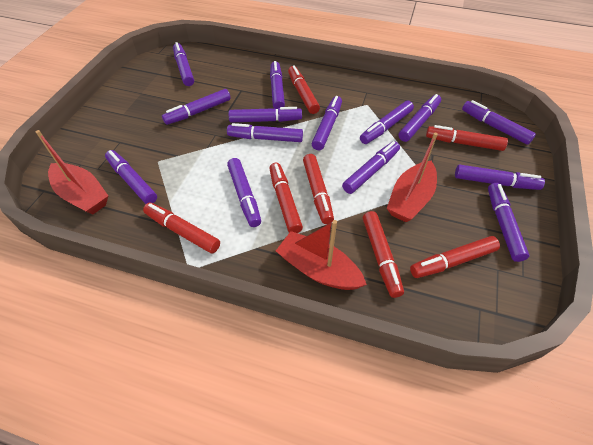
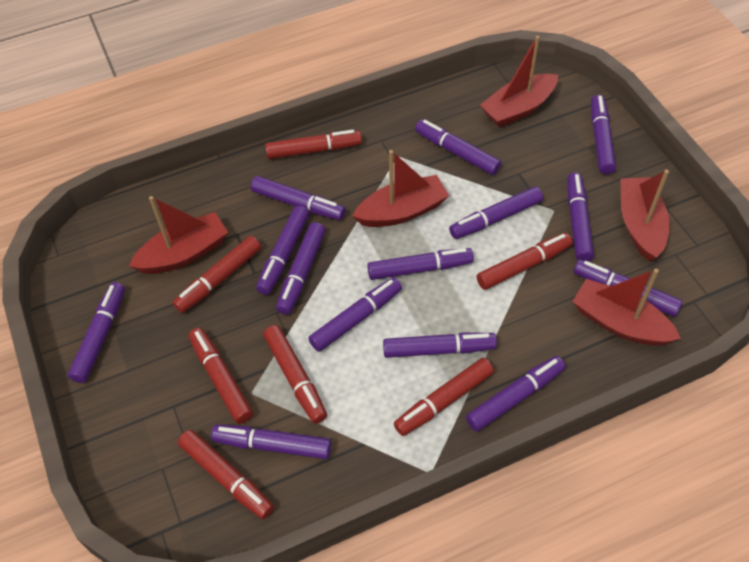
red boat: 3 -> 5

